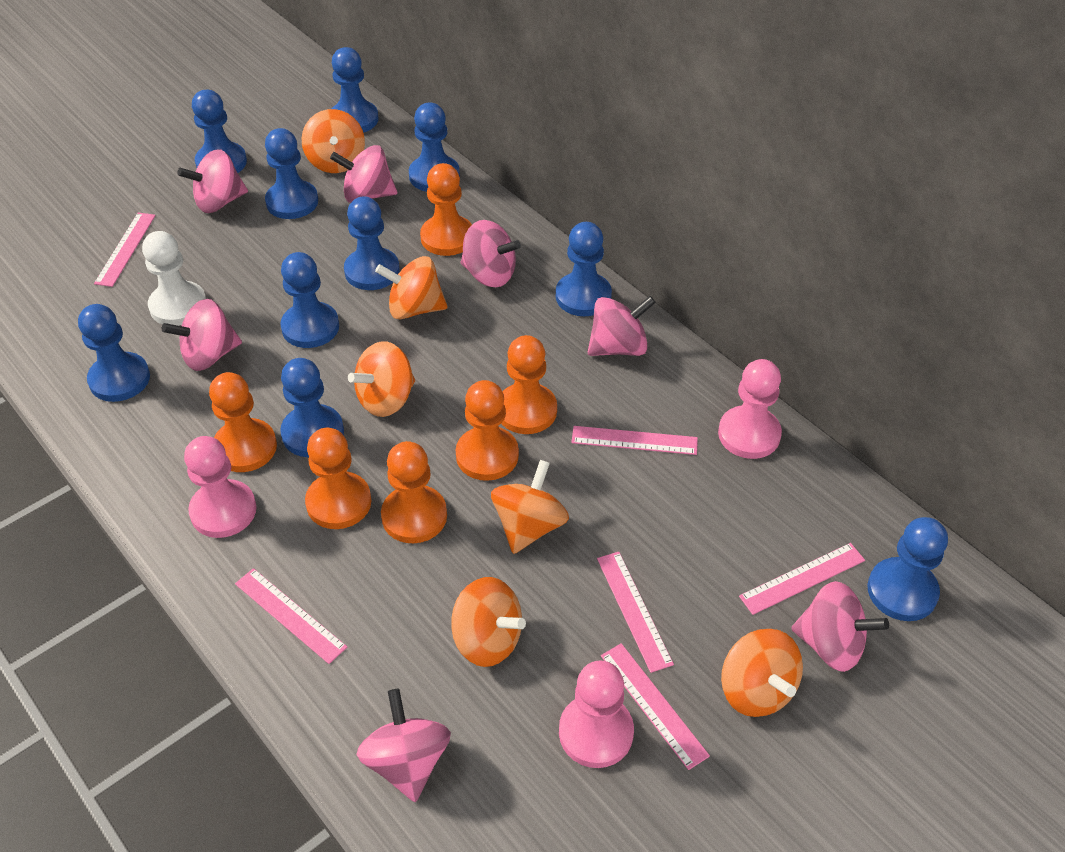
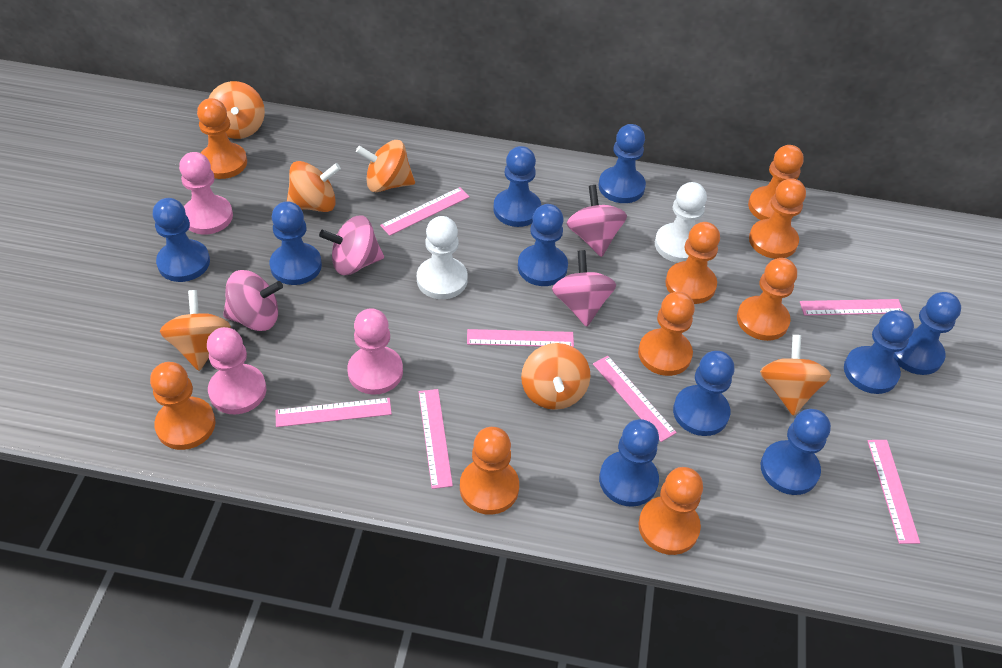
orange pawn: 6 -> 9
pink ruler: 6 -> 7
pink spinning top: 7 -> 4
white pawn: 1 -> 2

